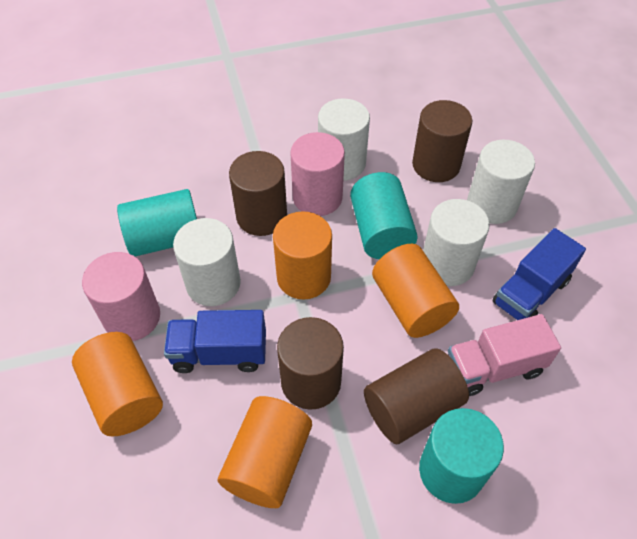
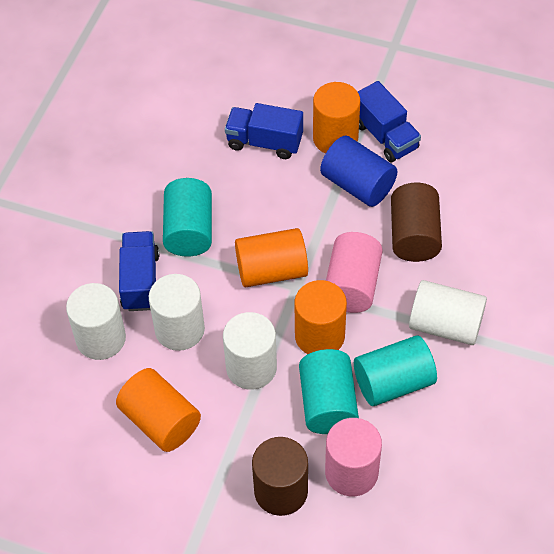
blue cylinder: 0 -> 1
blue truck: 2 -> 3
brown cylinder: 4 -> 2
pink truck: 1 -> 0

